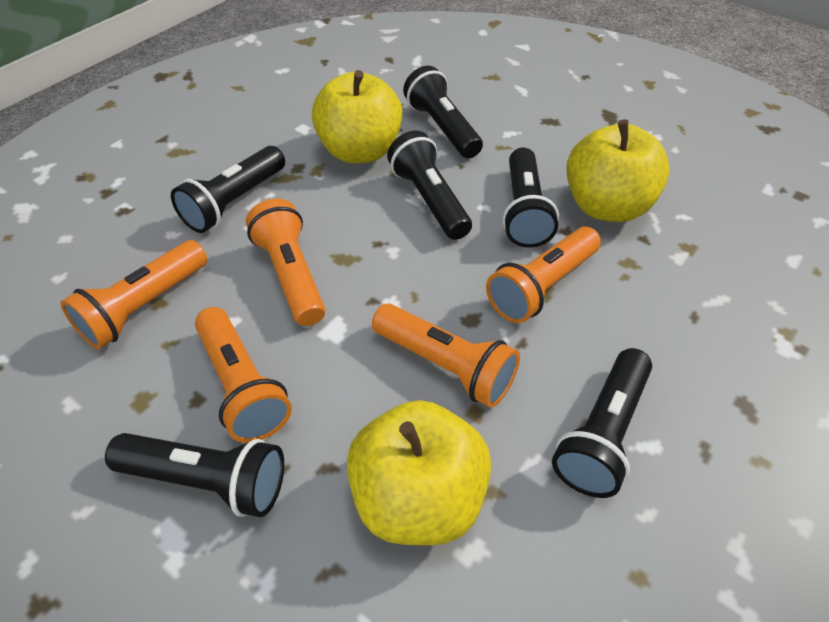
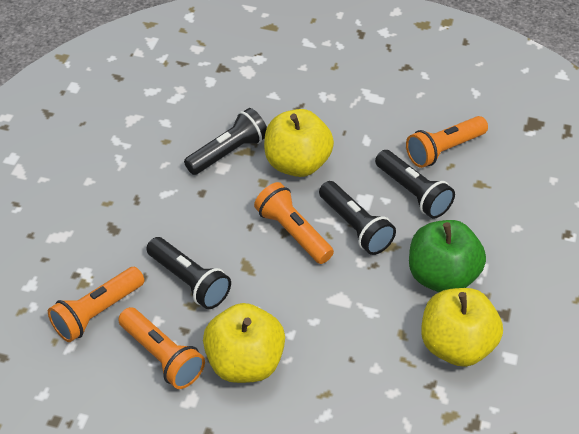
black flashlight: 6 -> 4
green apple: 0 -> 1
orange flashlight: 5 -> 4

